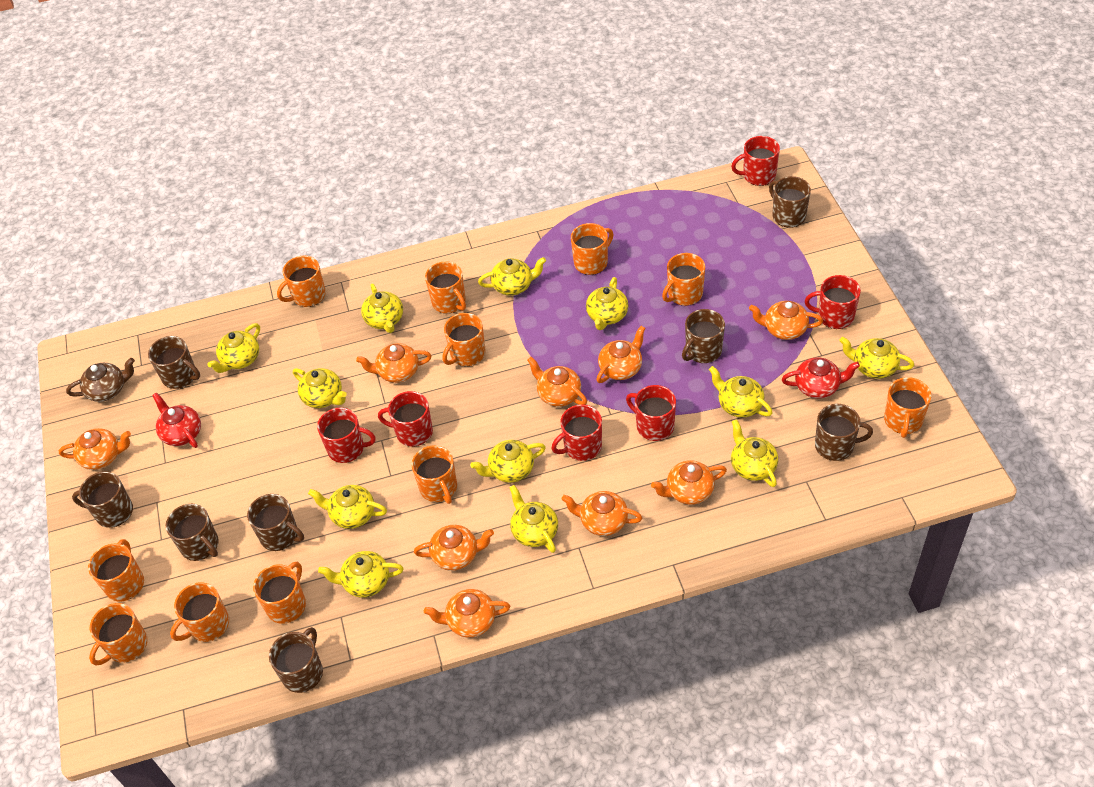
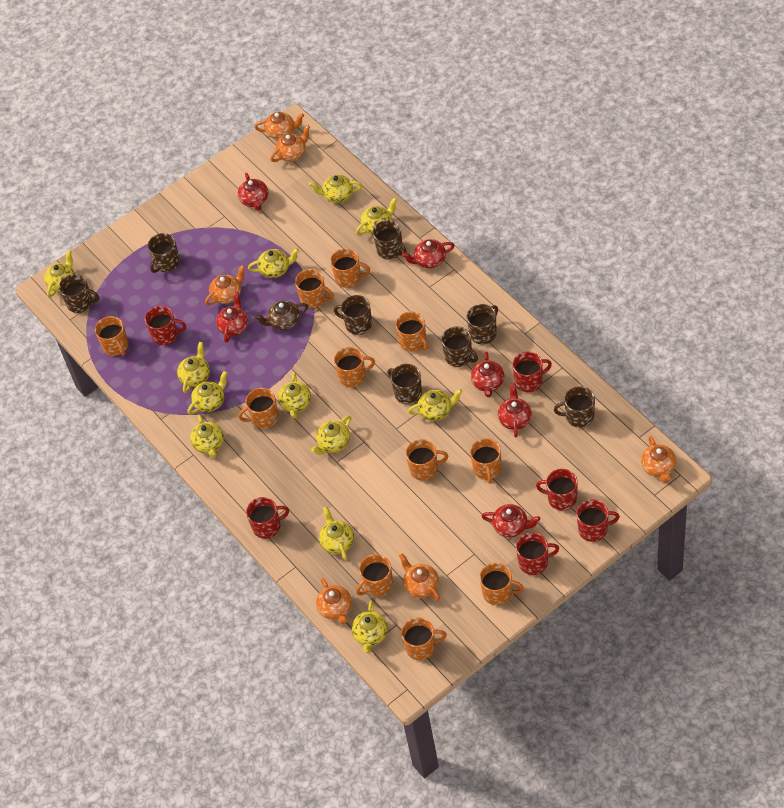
orange teapot: 9 -> 6
red teapot: 2 -> 6

